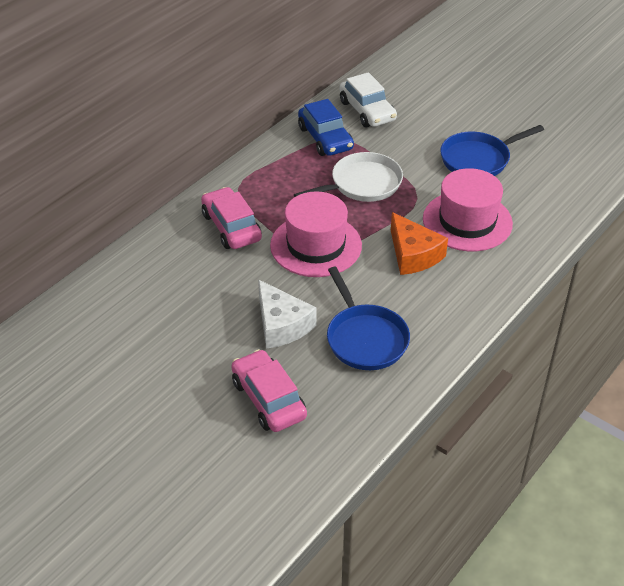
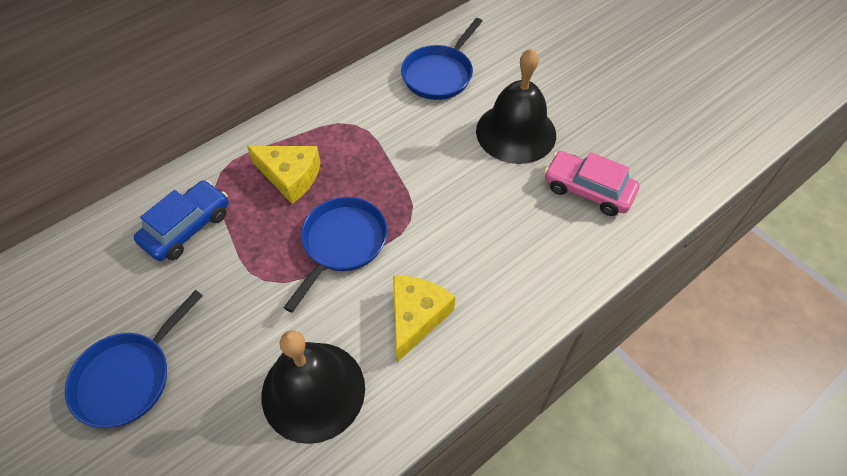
black bell: 0 -> 2
blue pan: 2 -> 3
orange cheese: 1 -> 0
pink car: 2 -> 1
pink hat: 2 -> 0
white car: 1 -> 0
white cheese: 1 -> 0
white pan: 1 -> 0
yellow cheese: 0 -> 2

